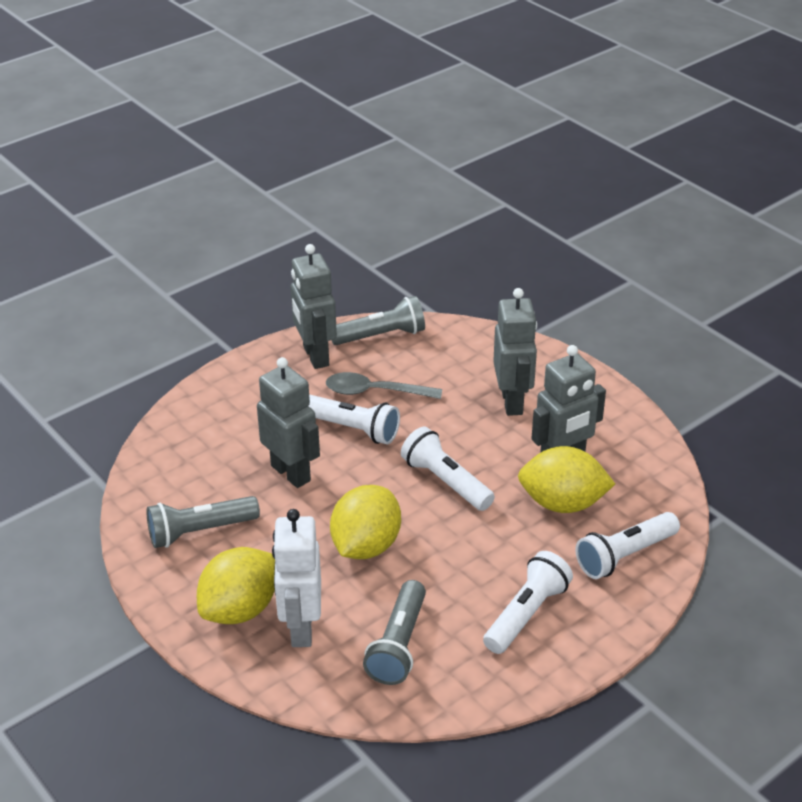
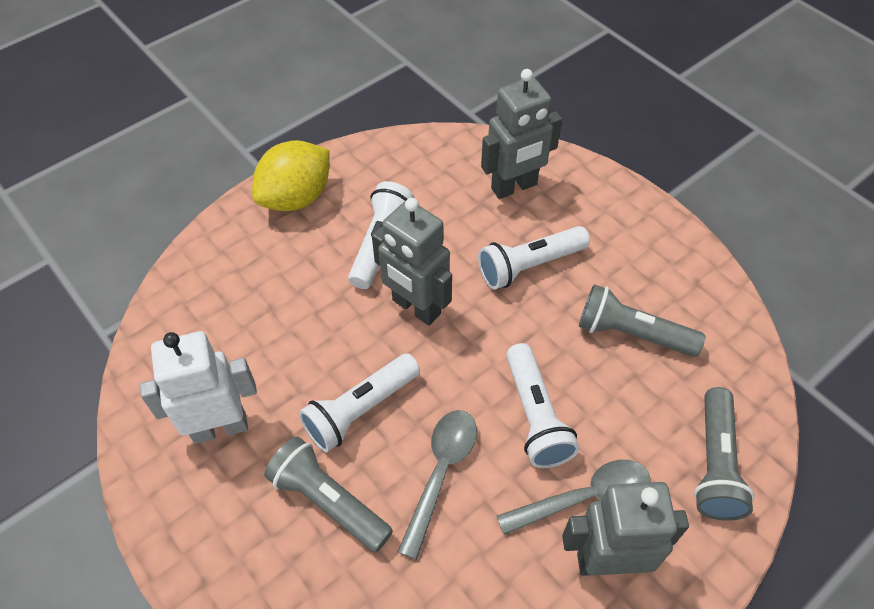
grey robot: 4 -> 3
grey spoon: 1 -> 2
yellow lemon: 3 -> 1

